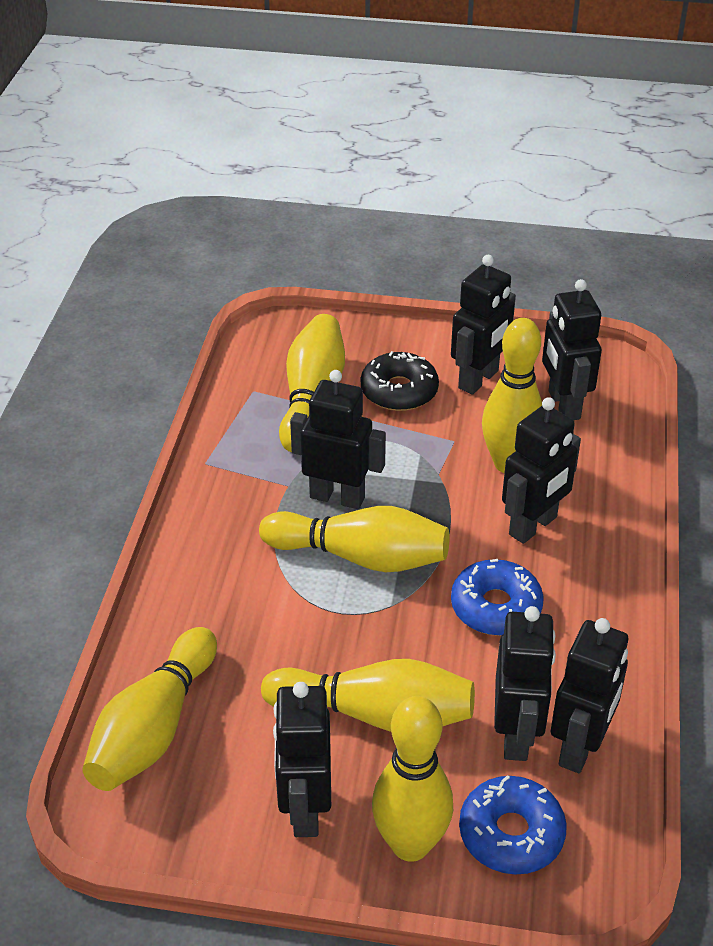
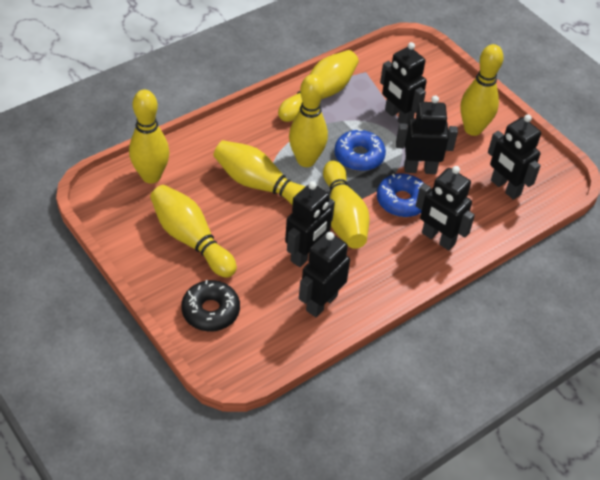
black robot: 7 -> 6
yellow bowling pin: 6 -> 7

